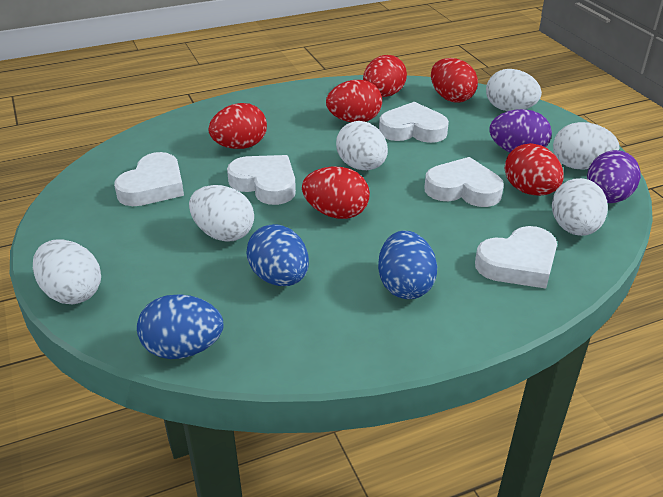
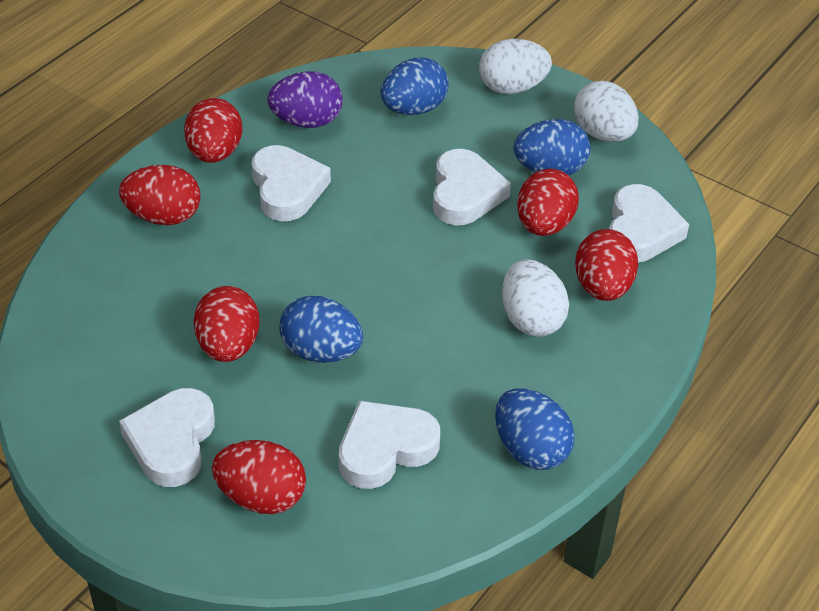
blue egg: 3 -> 4
purple egg: 2 -> 1
white egg: 6 -> 3

